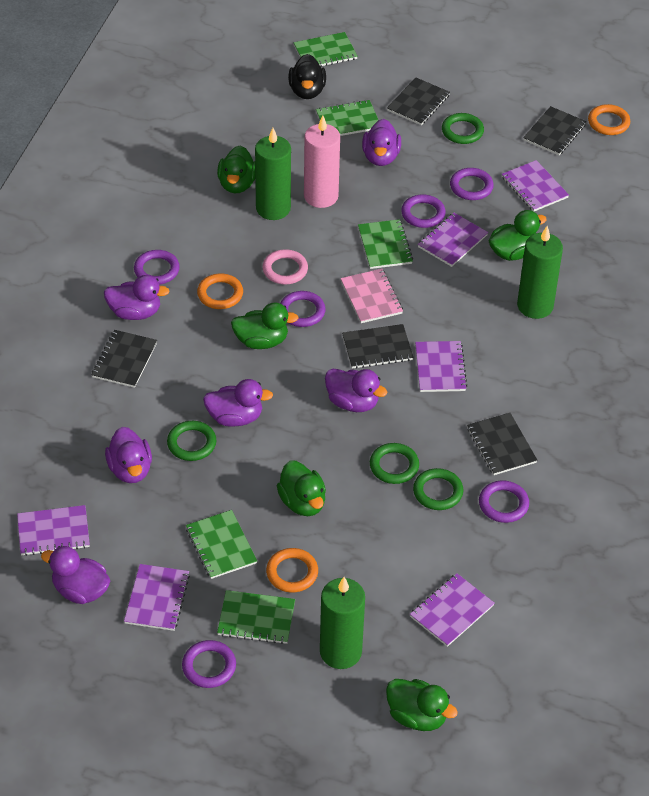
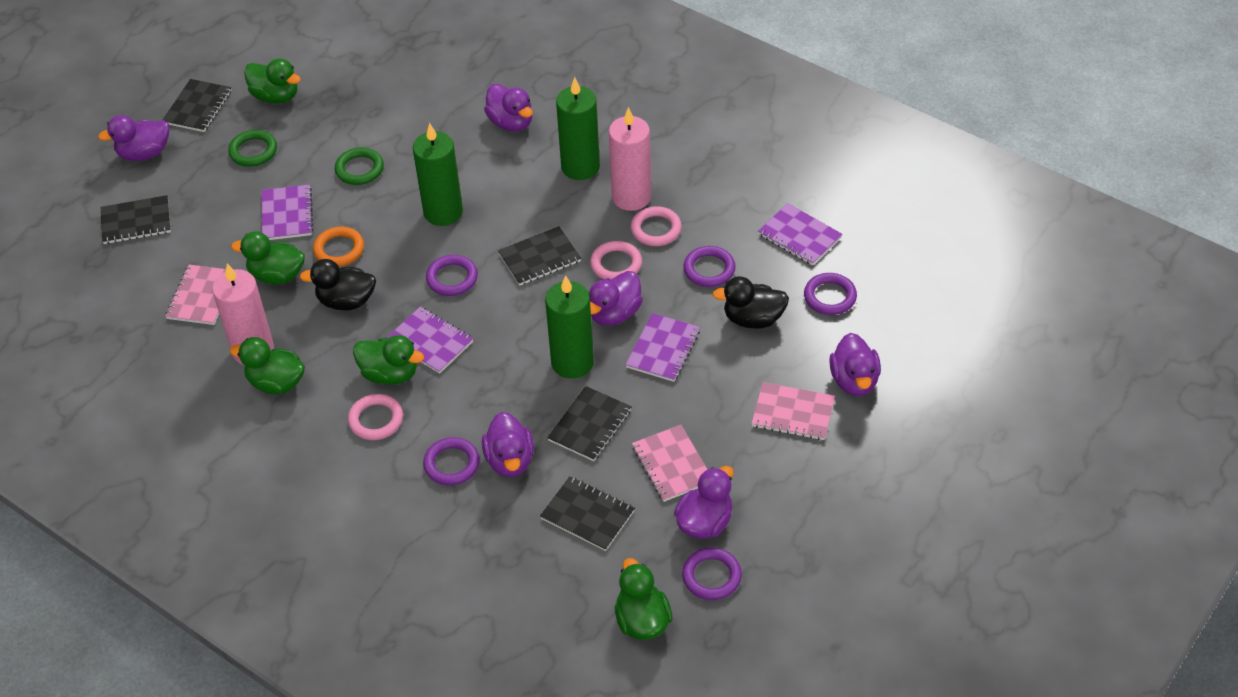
black duck: 1 -> 2
green notebook: 5 -> 0
green ring: 4 -> 2
orange ring: 3 -> 1
pink candle: 1 -> 2
pink notebook: 1 -> 3
pink ring: 1 -> 3
purple notebook: 6 -> 4
purple ring: 6 -> 5

